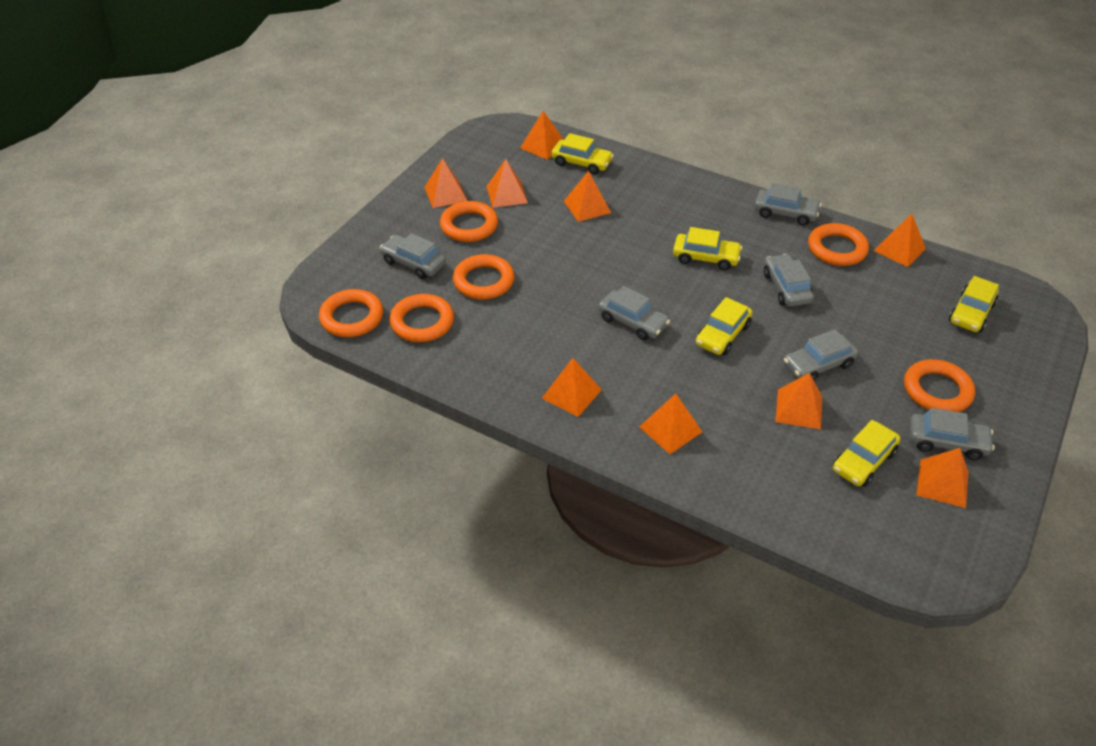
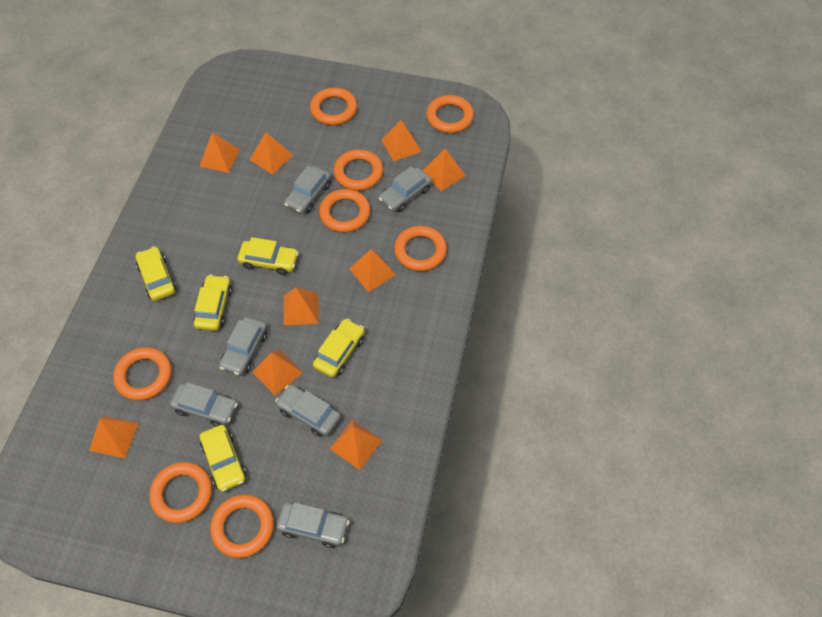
orange ring: 6 -> 8

